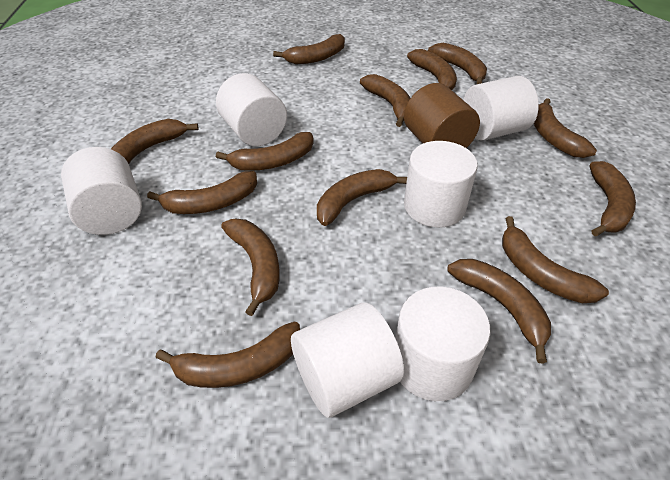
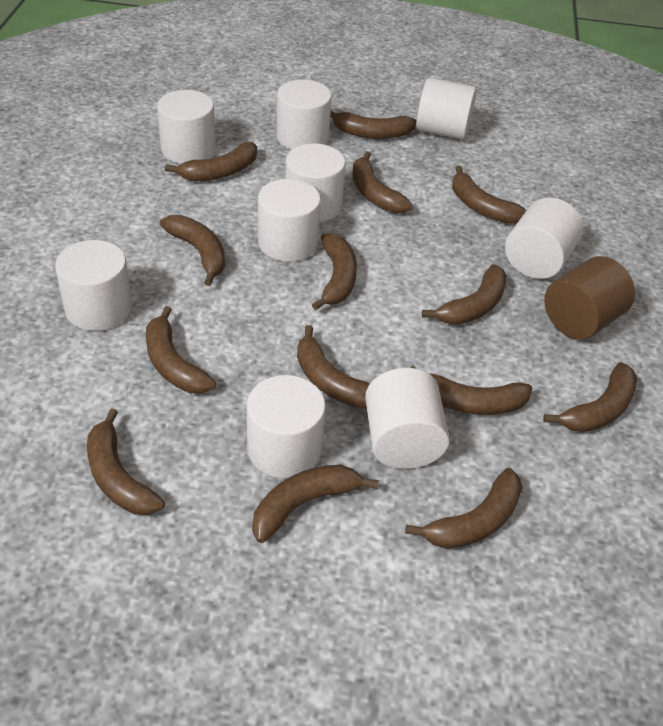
white cylinder: 6 -> 9

